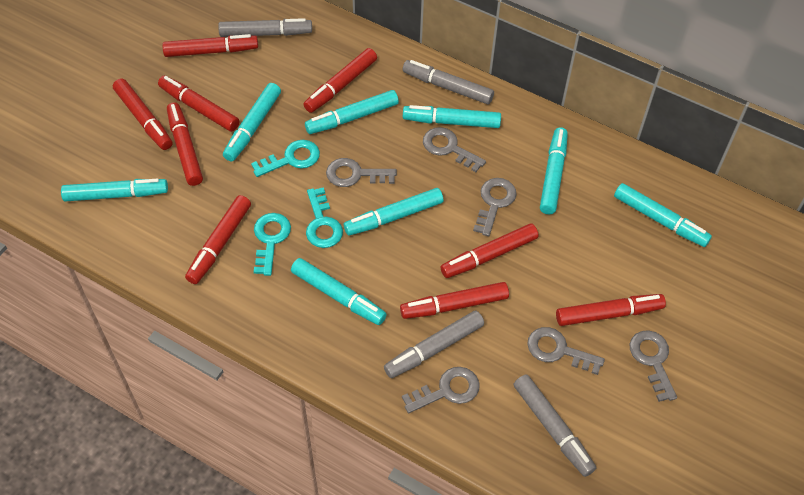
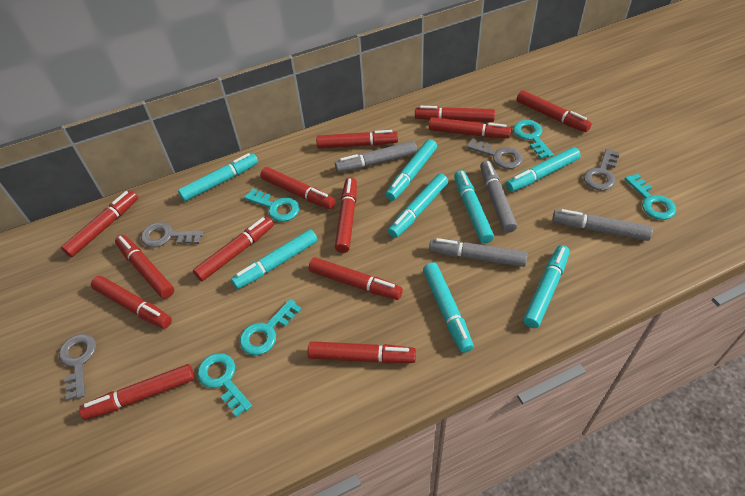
grey key: 6 -> 4
red marker: 9 -> 13
turquoise key: 3 -> 5

